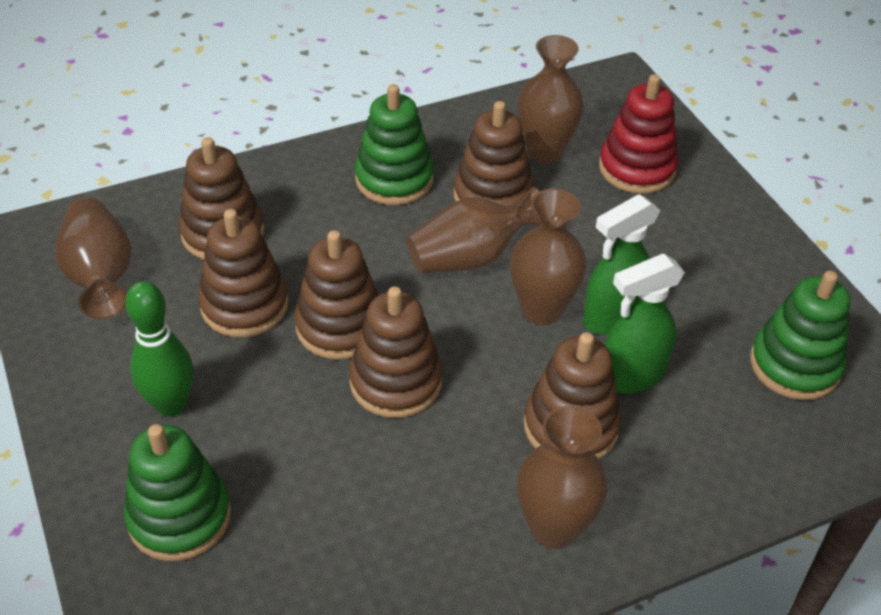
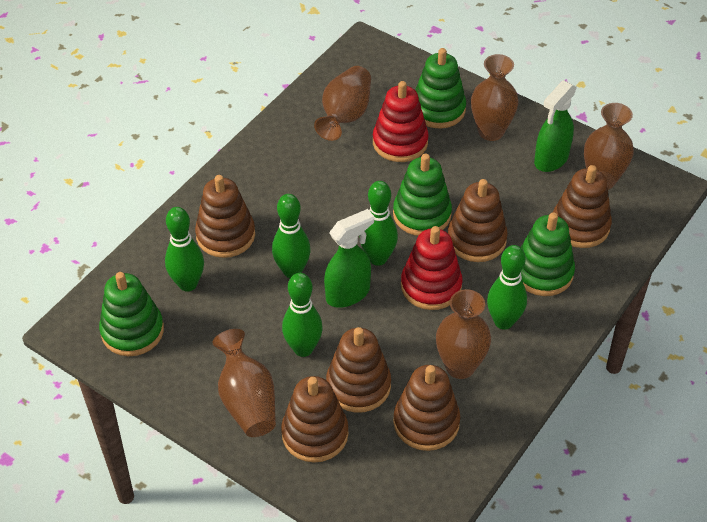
green bowling pin: 1 -> 5
green stacking toy: 3 -> 4
red stacking toy: 1 -> 2

